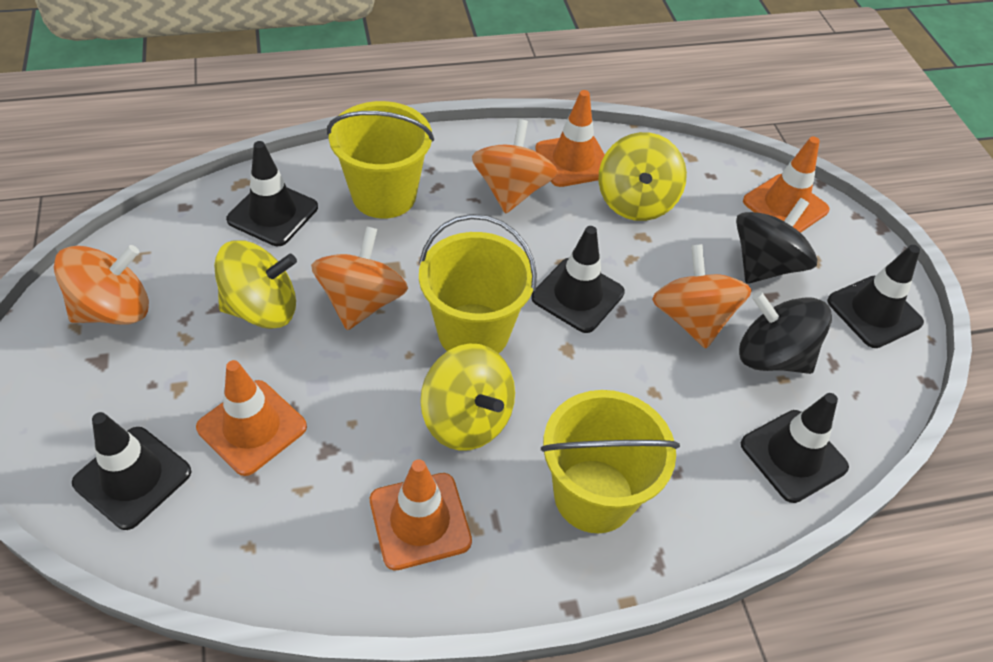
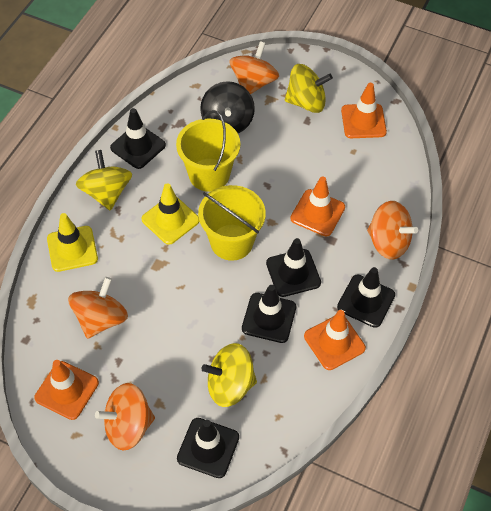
black spinning top: 2 -> 1
yellow bucket: 3 -> 2
yellow traffic cone: 0 -> 2

